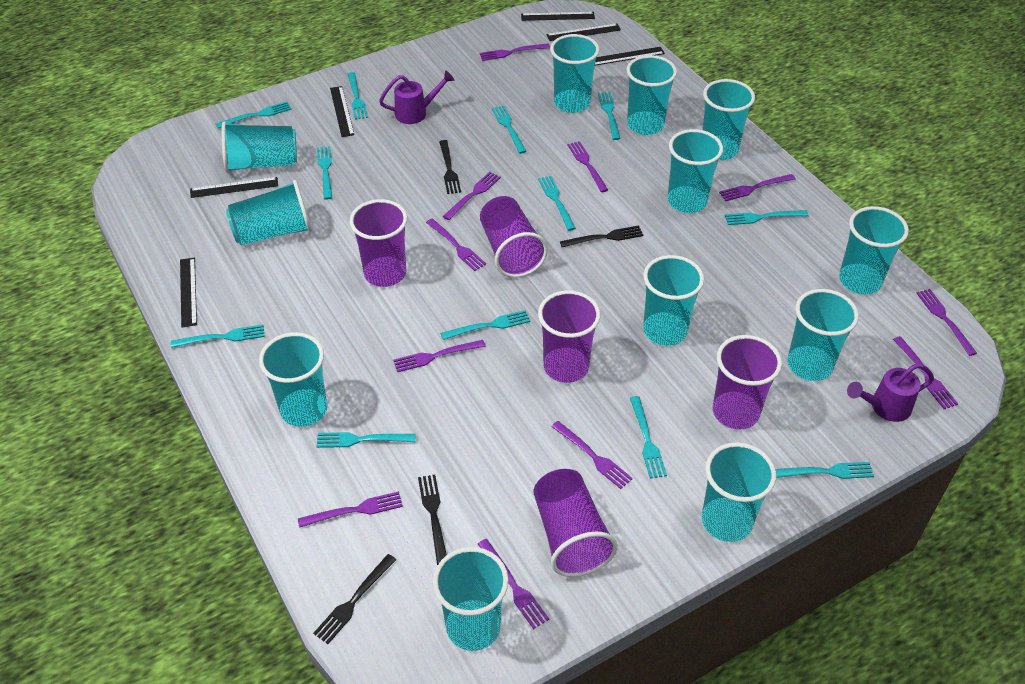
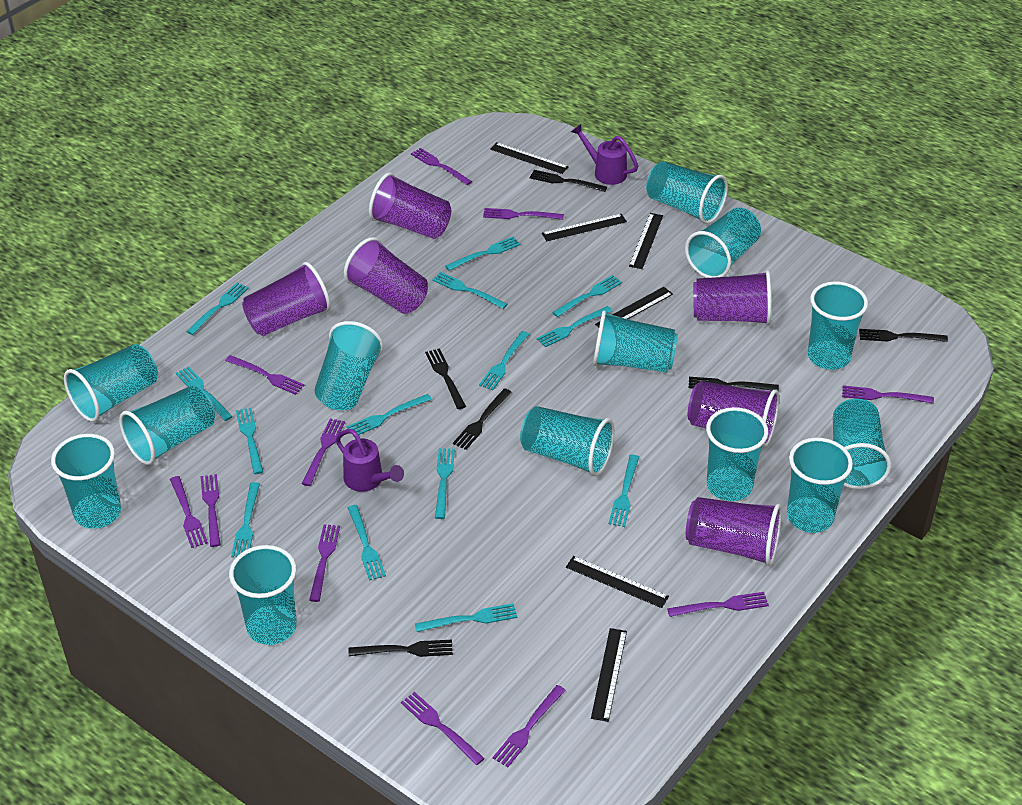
black fork: 4 -> 6
purple cup: 5 -> 6
turquoise cup: 12 -> 13
turquoise fork: 12 -> 14

